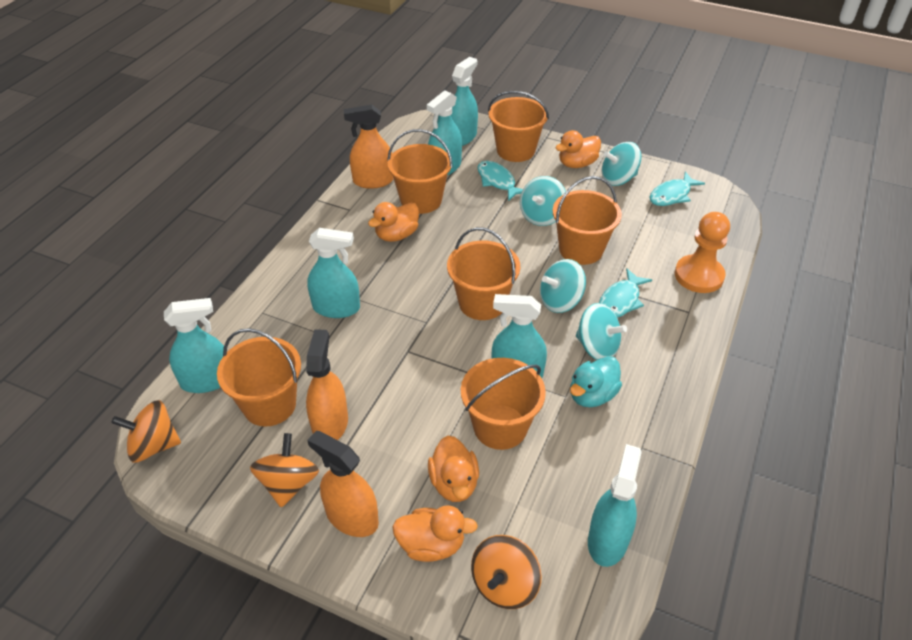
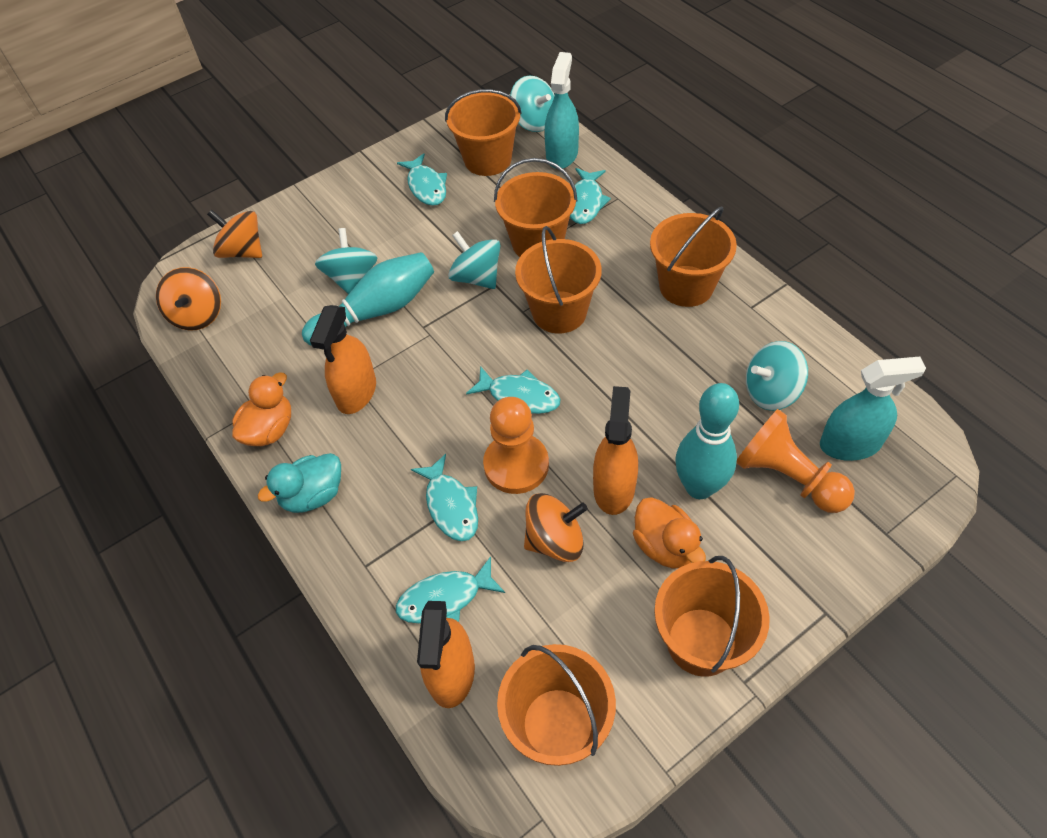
orange duck: 4 -> 2
orange pawn: 1 -> 2
turquoise bowling pin: 0 -> 2
turquoise fish: 3 -> 5
turquoise spray bottle: 6 -> 2

